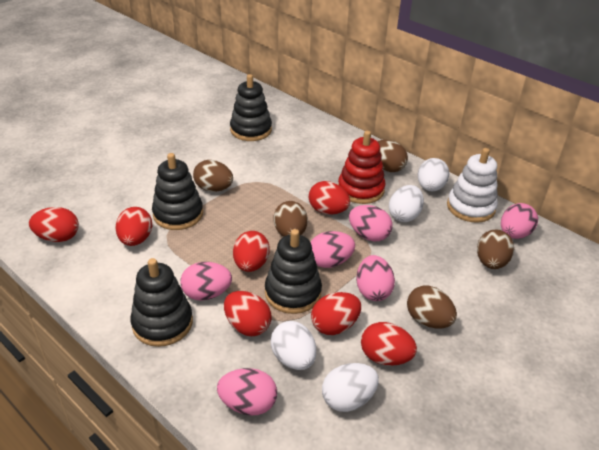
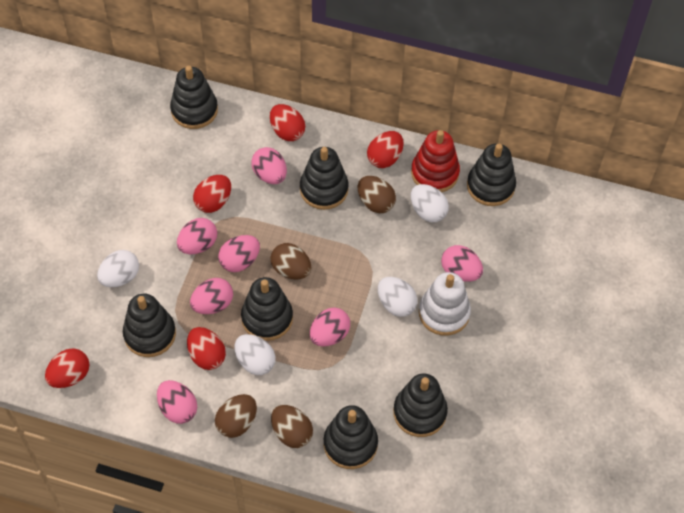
black stacking toy: 4 -> 7
brown egg: 5 -> 4
pink egg: 6 -> 7
red egg: 7 -> 5

